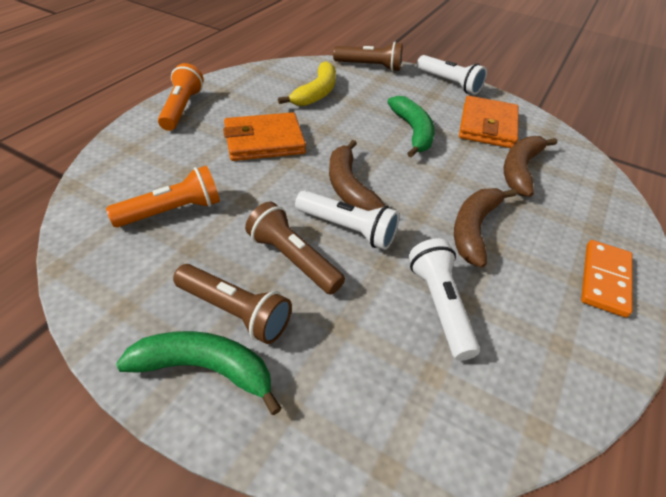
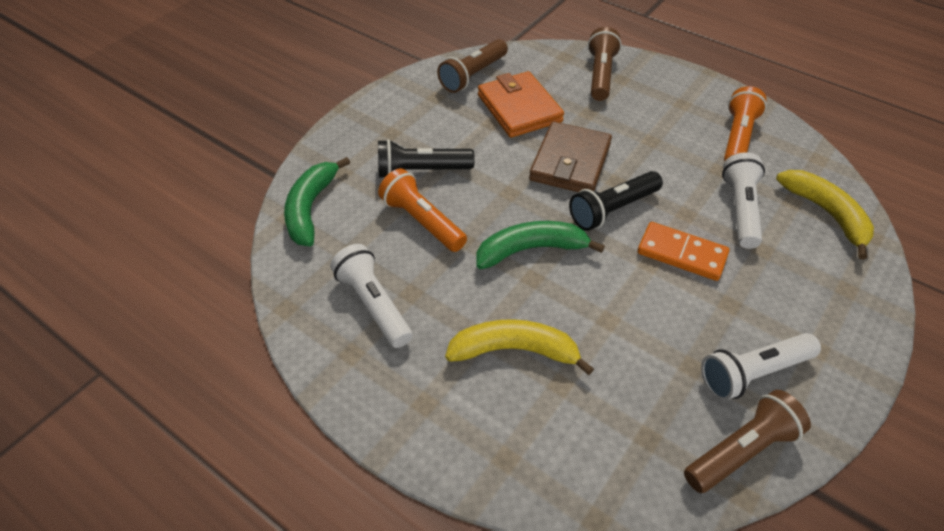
black flashlight: 0 -> 2
brown banana: 3 -> 0
brown wallet: 0 -> 1
orange wallet: 2 -> 1
yellow banana: 1 -> 2

